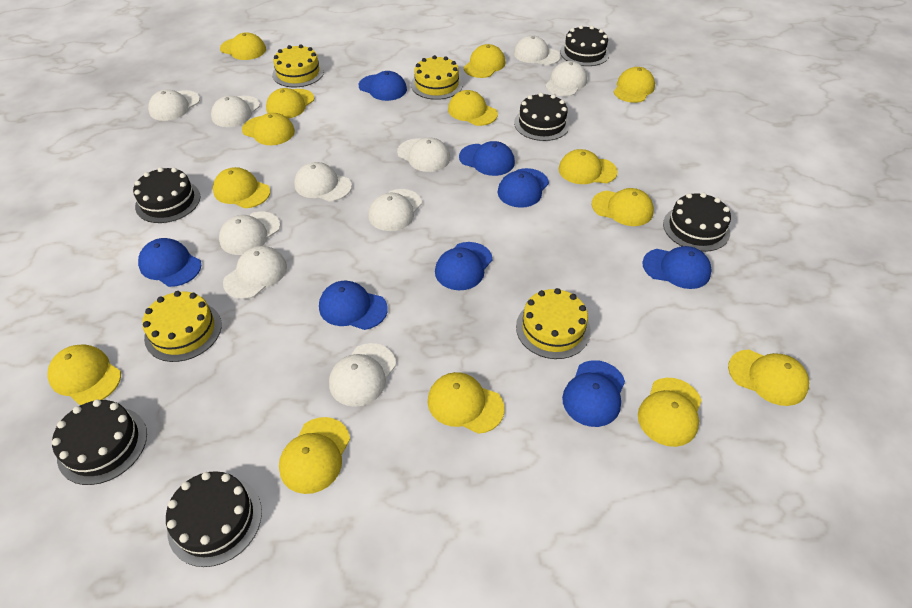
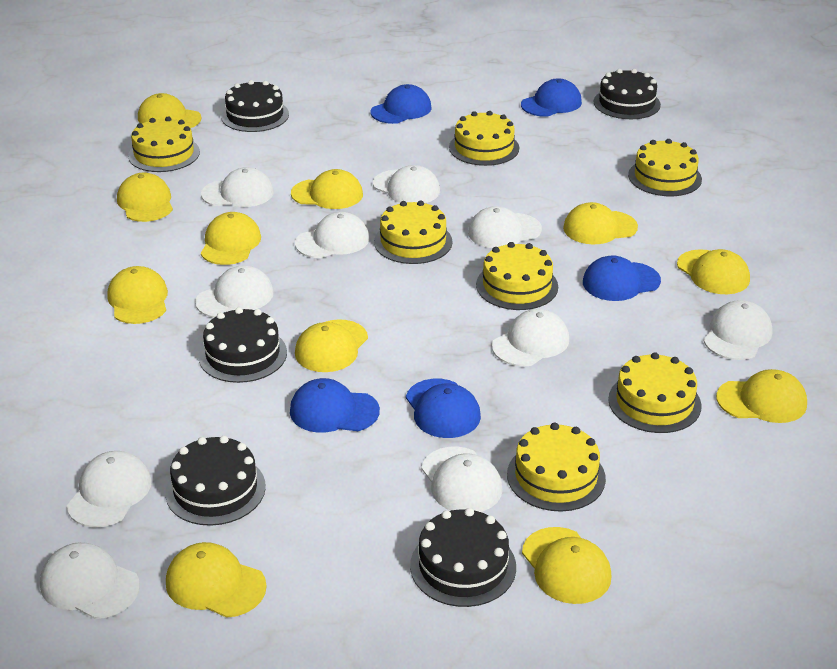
black cake: 6 -> 5
blue cap: 8 -> 5
yellow cake: 4 -> 7
yellow cap: 14 -> 11

